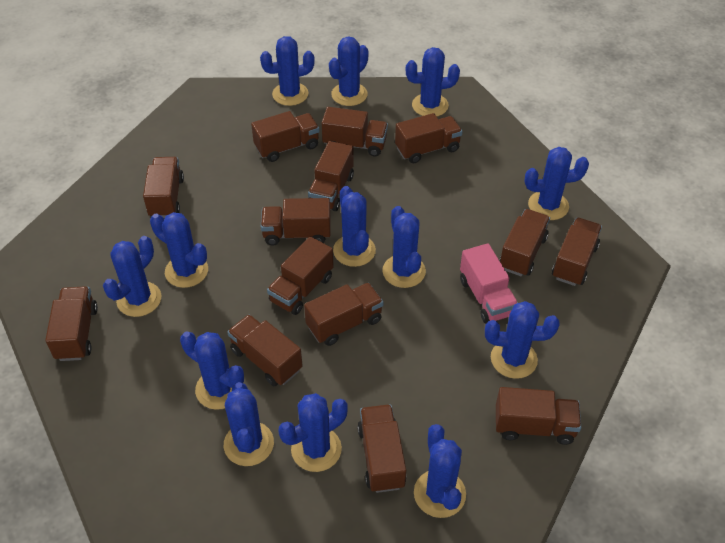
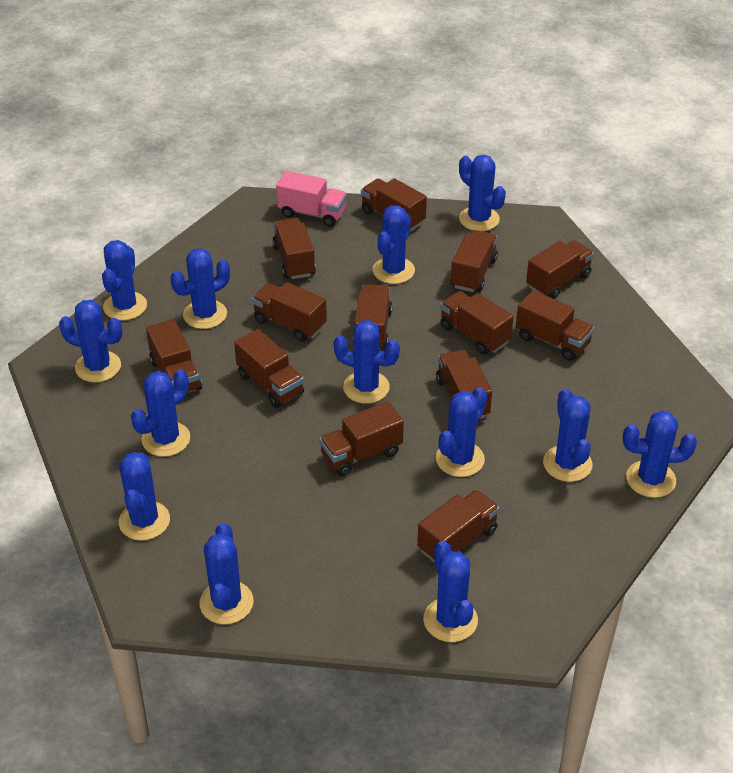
brown truck: 14 -> 13

